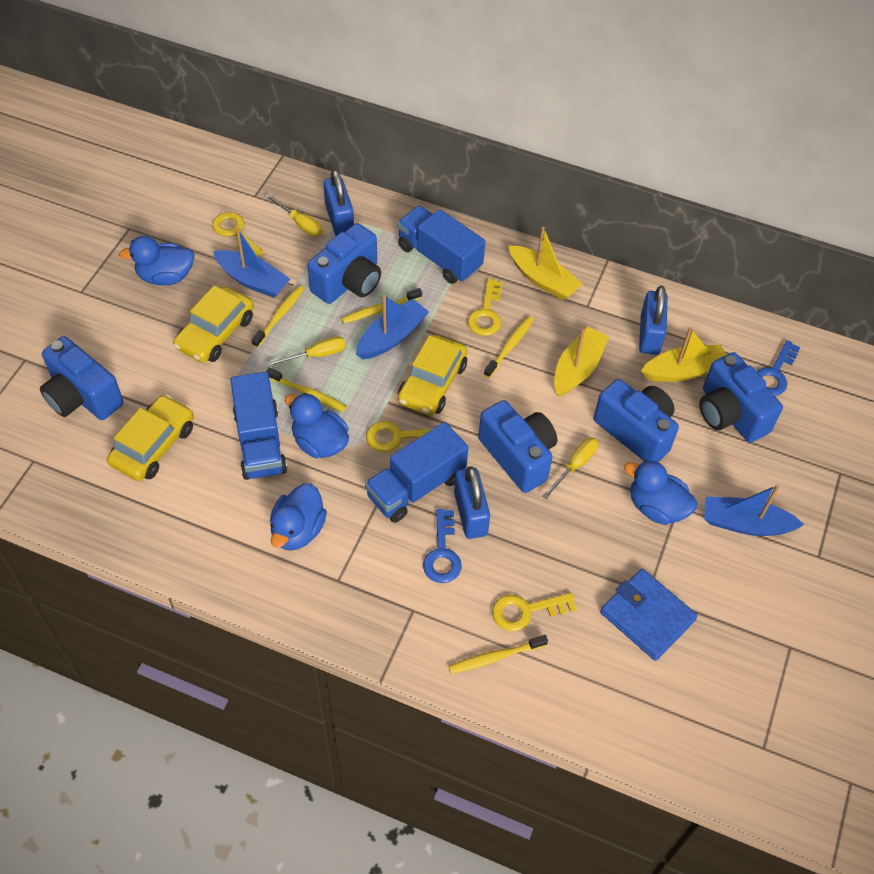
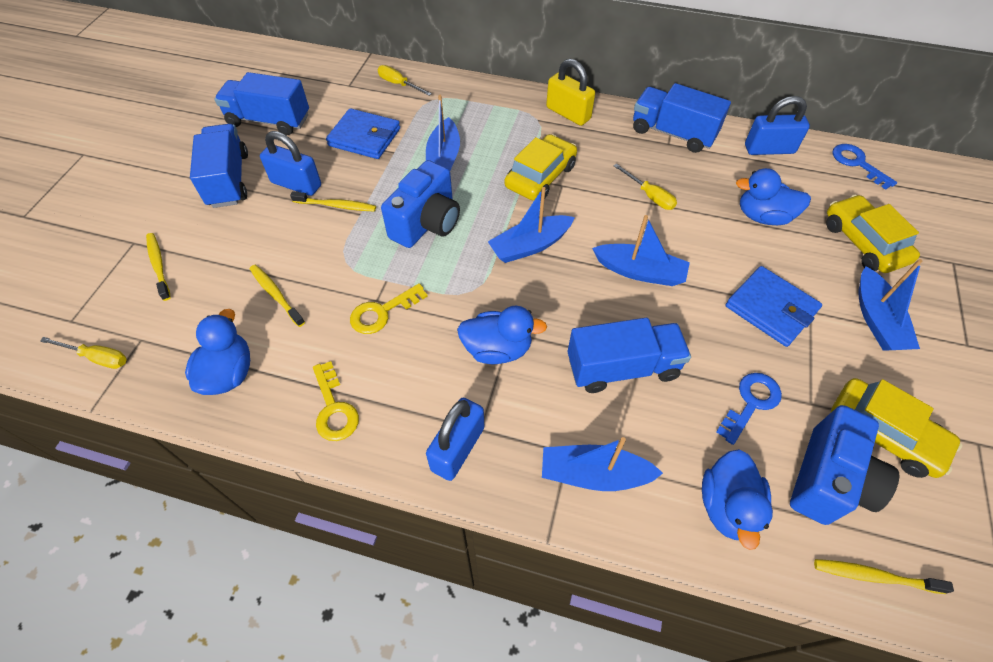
blue boat: 3 -> 5
blue camera: 5 -> 2
blue truck: 3 -> 4
blue wallet: 1 -> 2
yellow boat: 3 -> 0
yellow key: 4 -> 2
yellow padlock: 0 -> 1
yellow toothbrush: 5 -> 4

